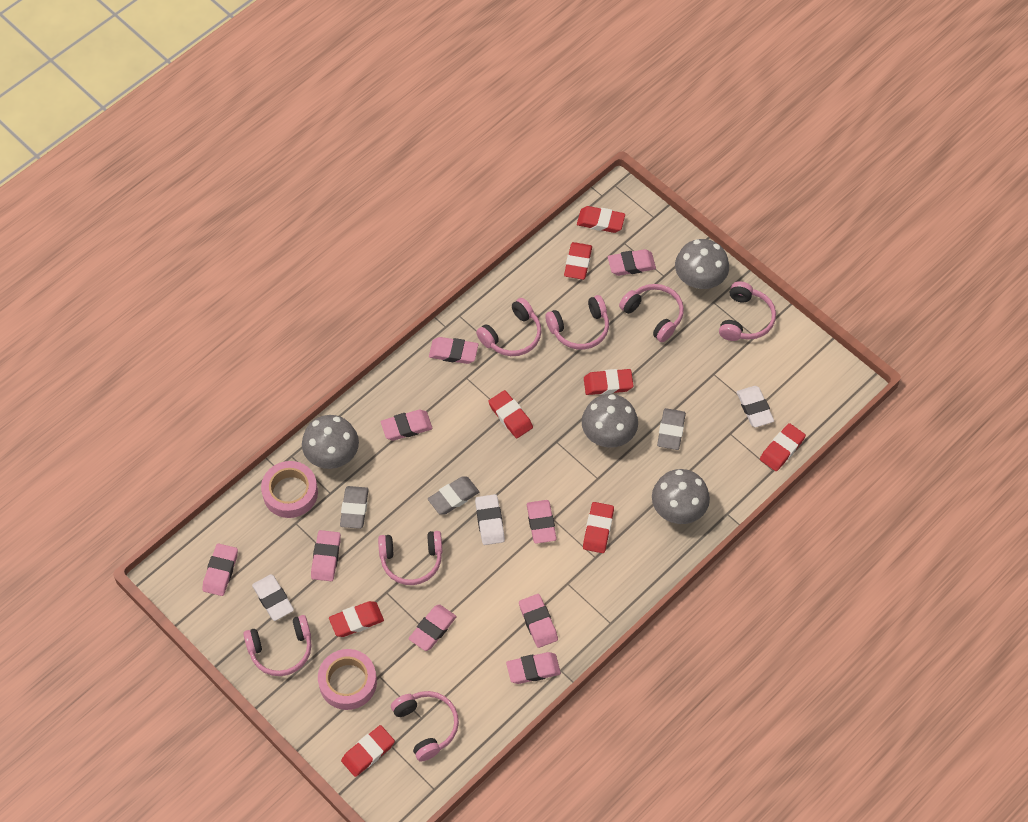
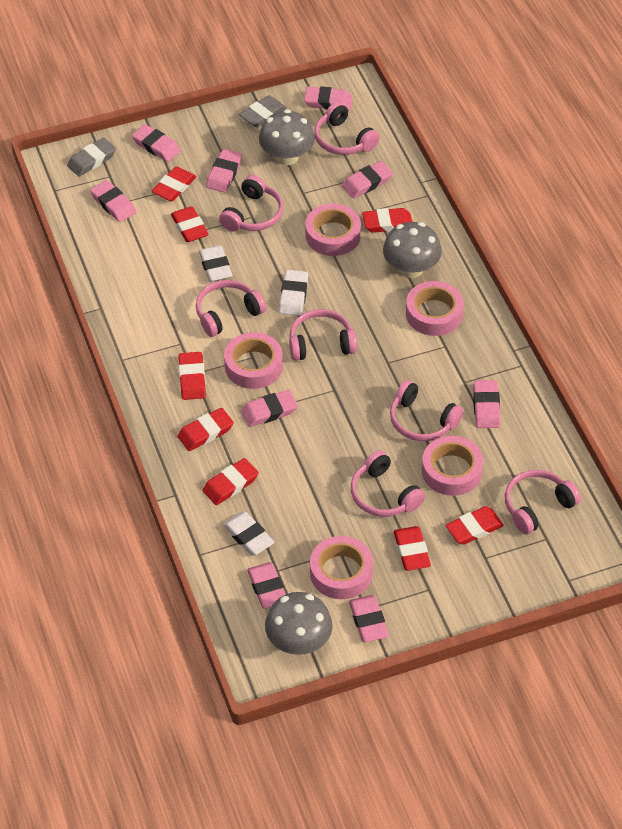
grey eraser: 3 -> 2
grey mushroom: 4 -> 3
pink tape: 2 -> 5

